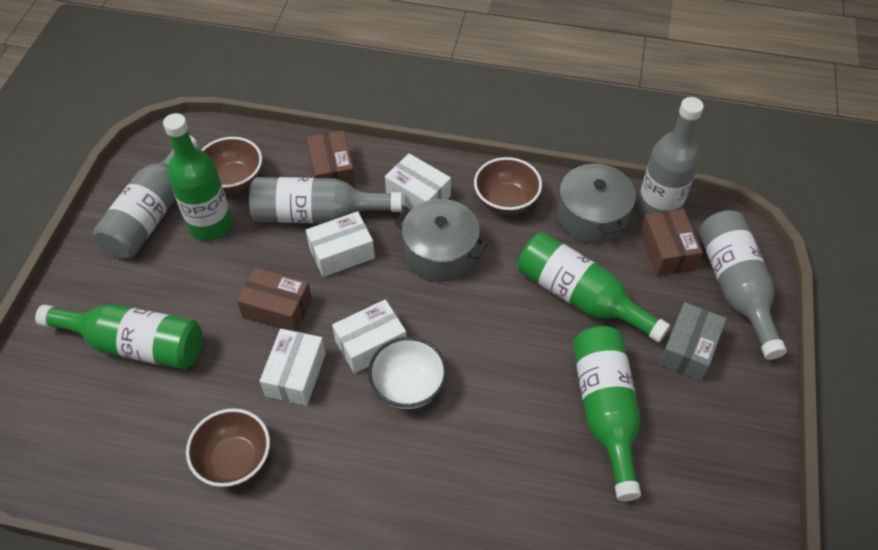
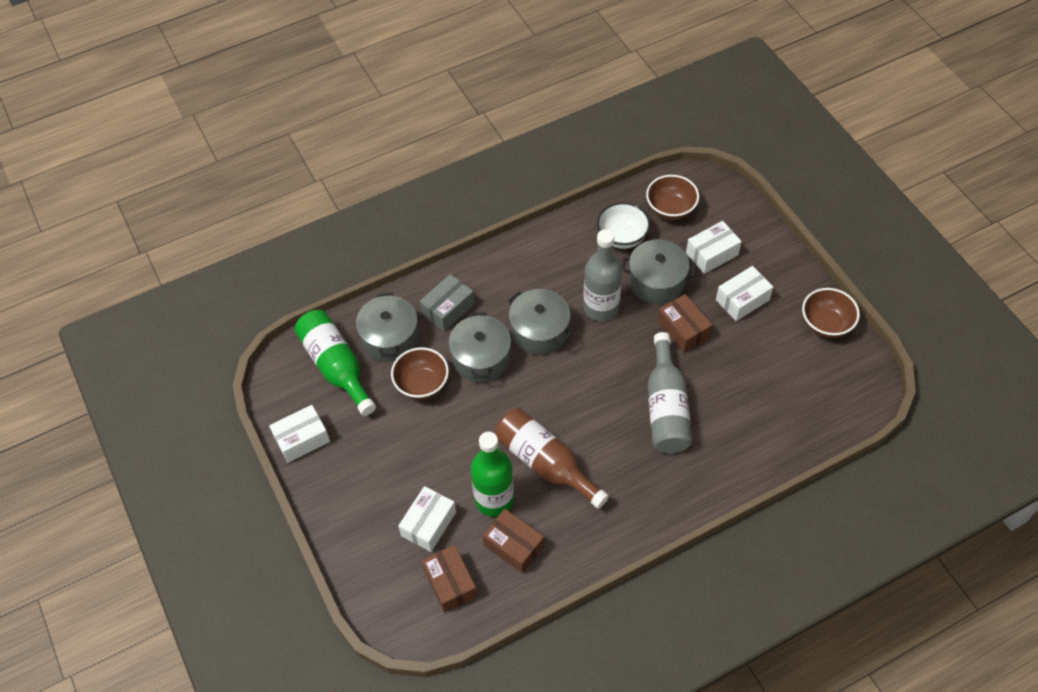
brown bottle: 0 -> 1
green bottle: 4 -> 2
grey bottle: 4 -> 2
grey pot: 2 -> 4

